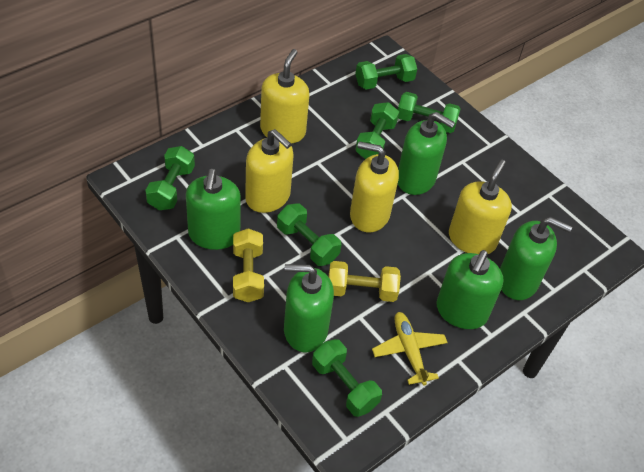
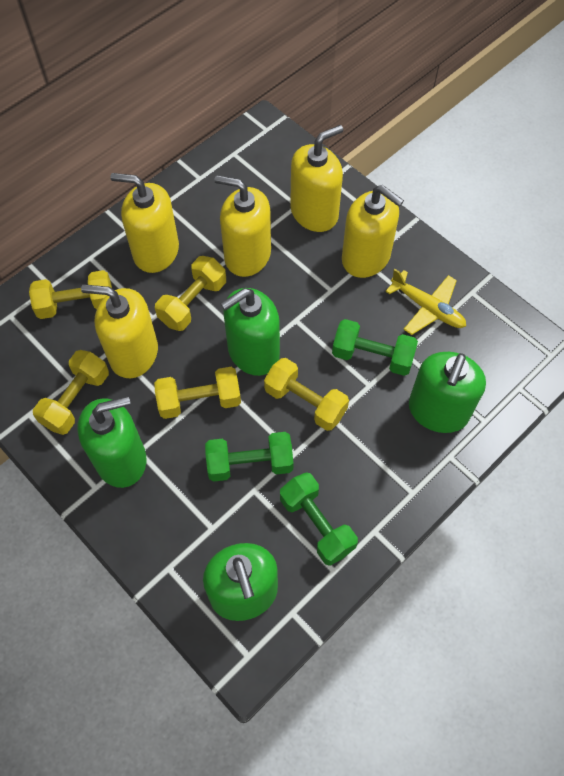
green dumbbell: 6 -> 3
green soap dispenser: 5 -> 4
yellow dumbbell: 2 -> 5
yellow soap dispenser: 4 -> 5

